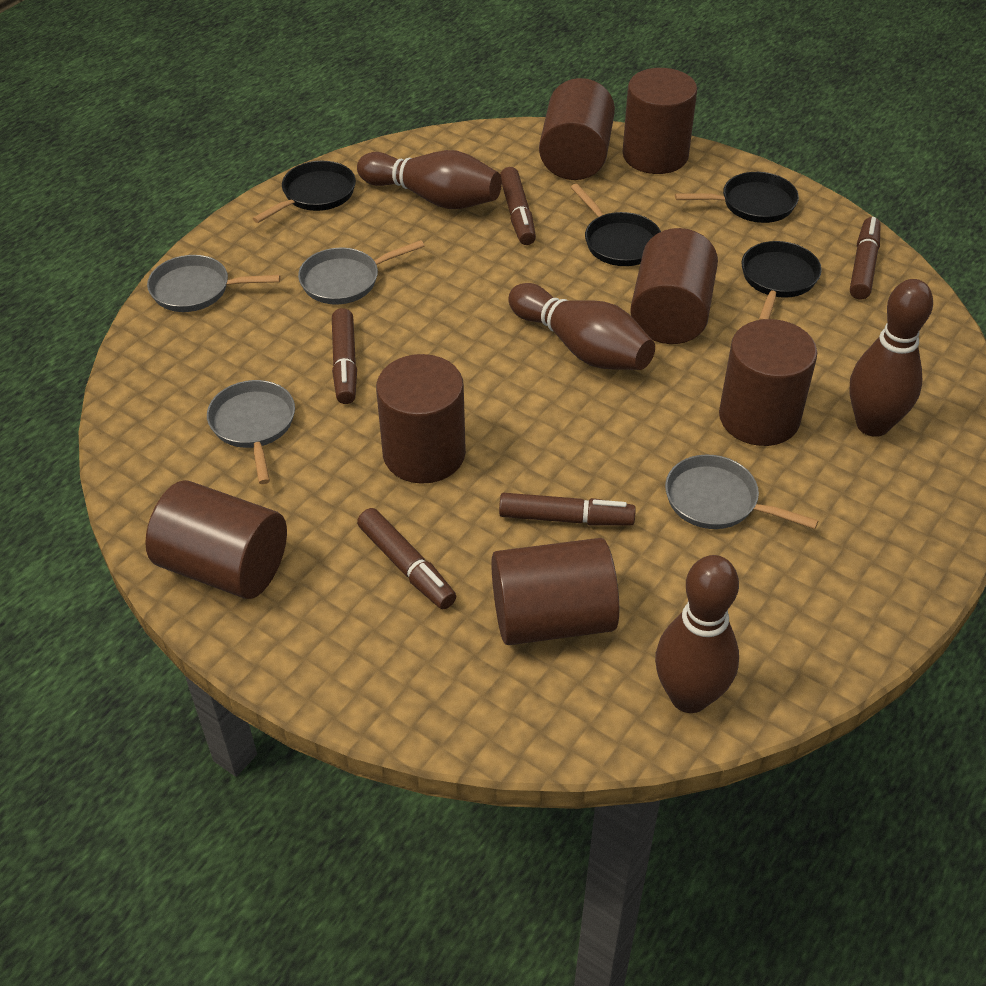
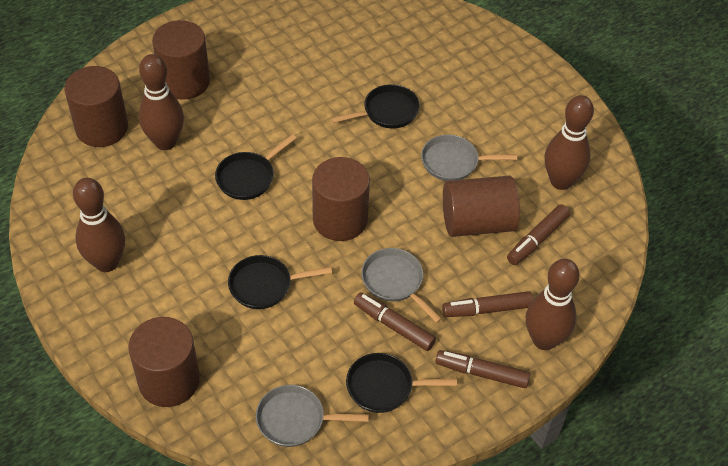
brown cylinder: 7 -> 5
brown marker: 5 -> 4
grey pan: 4 -> 3

